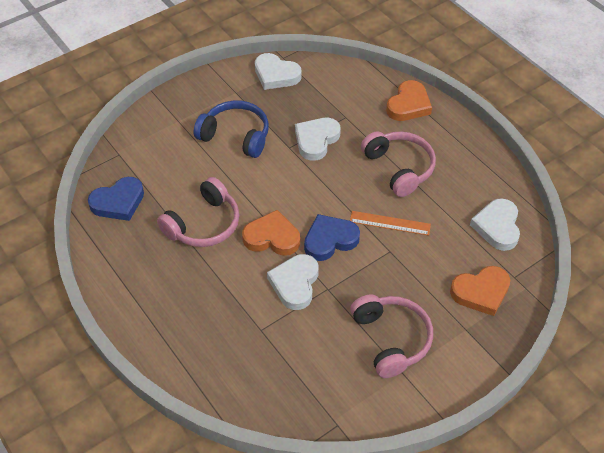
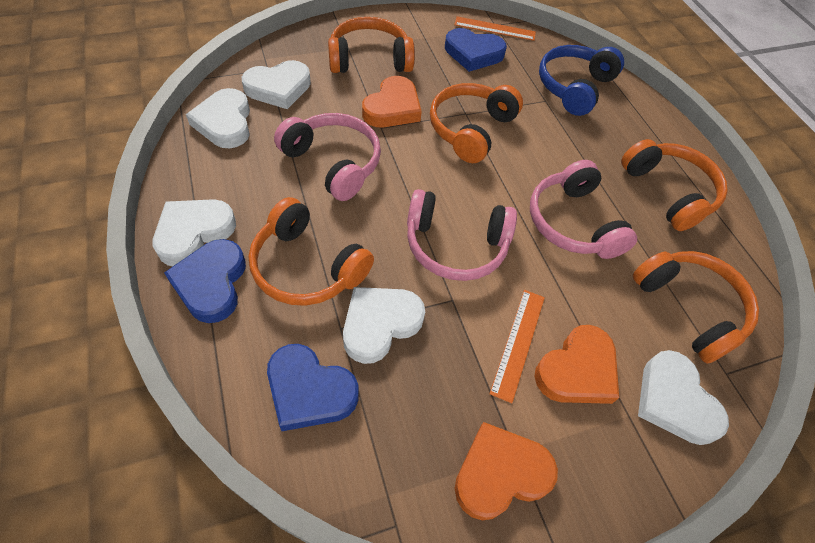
blue heart: 2 -> 3
orange headphones: 0 -> 5
orange ruler: 1 -> 2
white heart: 4 -> 5

